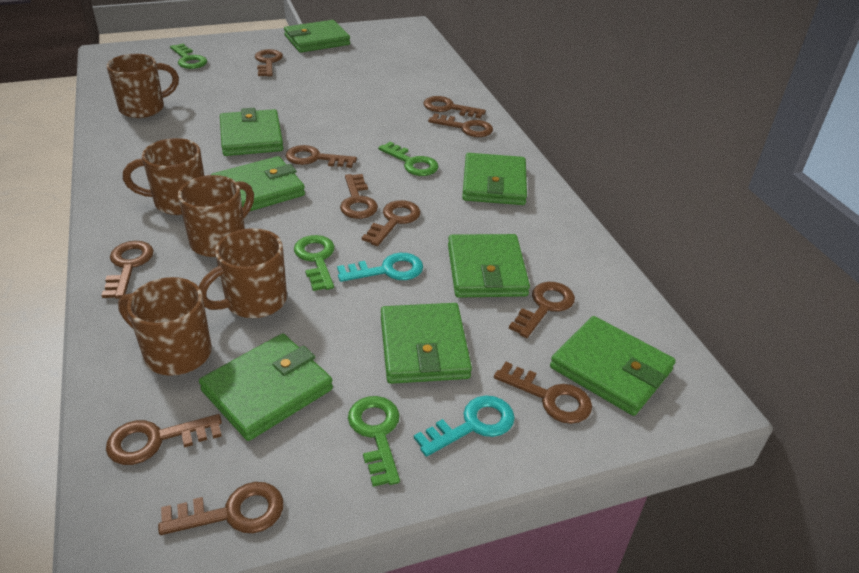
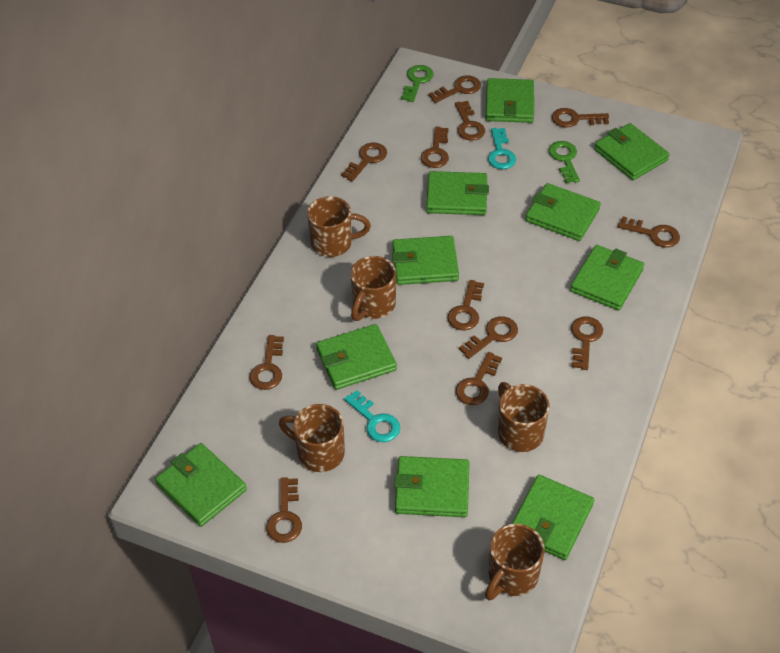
brown key: 11 -> 12
green key: 4 -> 2
green wallet: 8 -> 10

